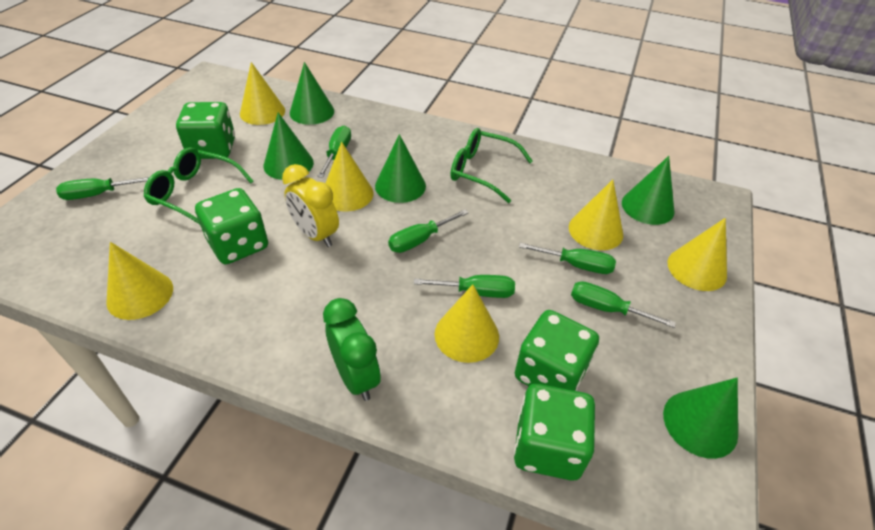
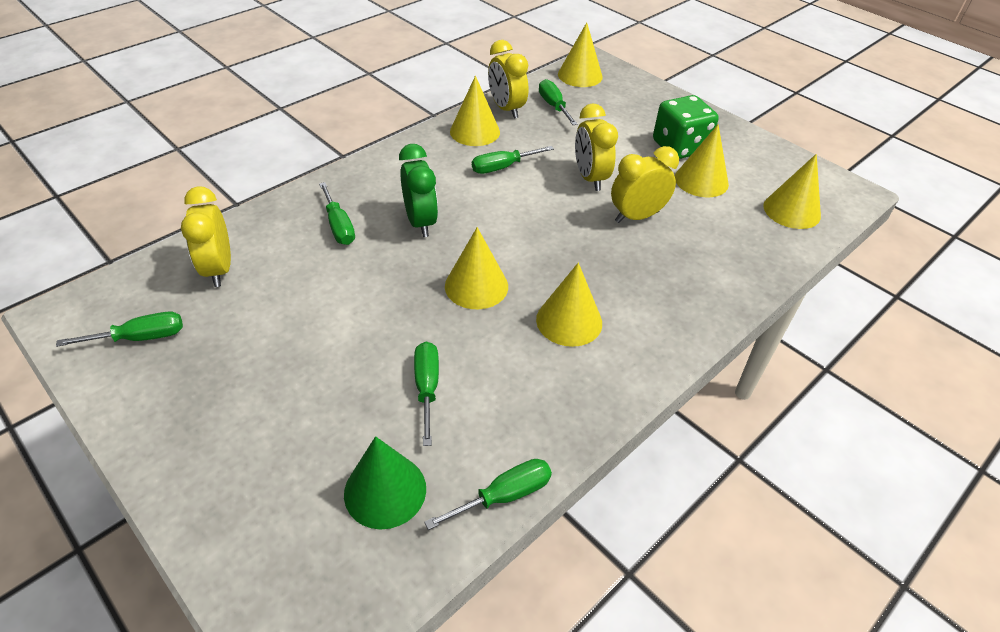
green cone: 5 -> 1
green dice: 4 -> 1
green glasses: 2 -> 0
yellow clock: 1 -> 4

